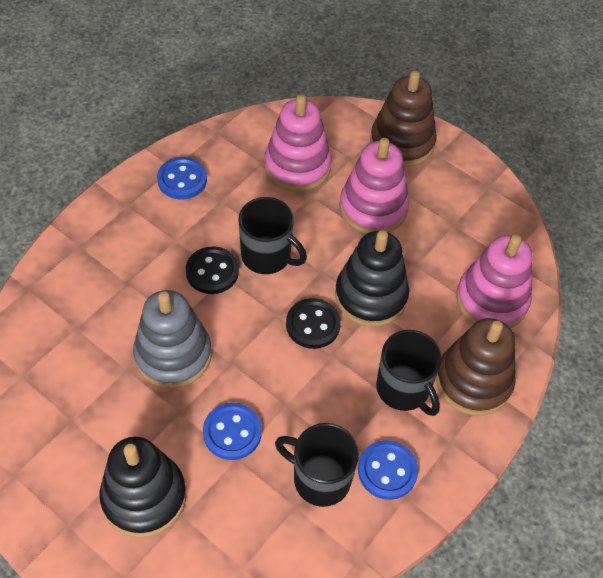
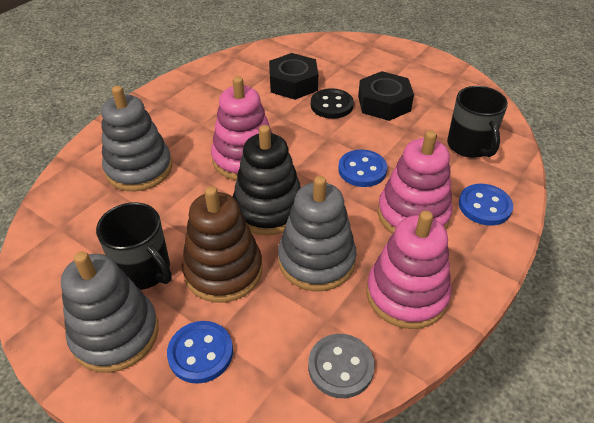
black button: 2 -> 1
black mug: 3 -> 2
black nut: 0 -> 2
black stacking toy: 2 -> 1
brown stacking toy: 2 -> 1
grey button: 0 -> 1
grey stacking toy: 1 -> 3

